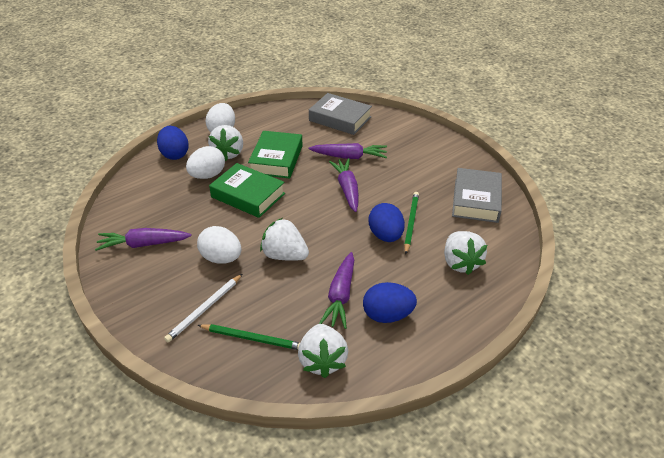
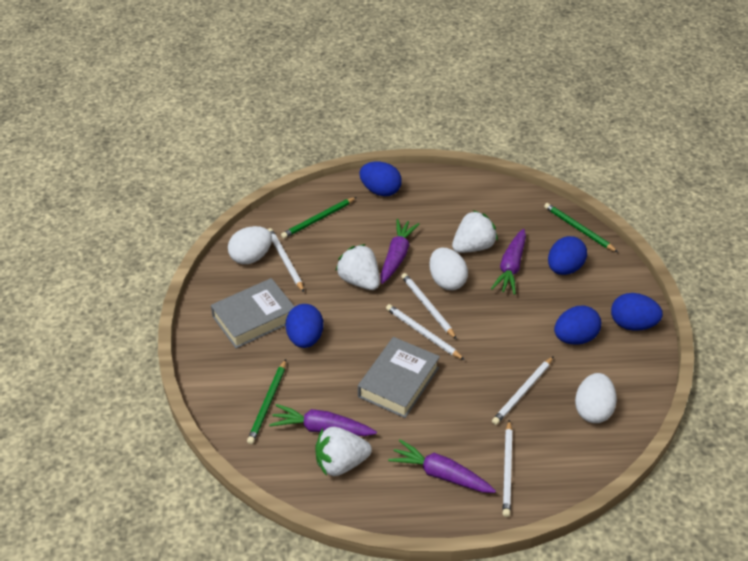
blue egg: 3 -> 5
green book: 2 -> 0
green pencil: 2 -> 3
white pencil: 1 -> 5
white strawberry: 4 -> 3

